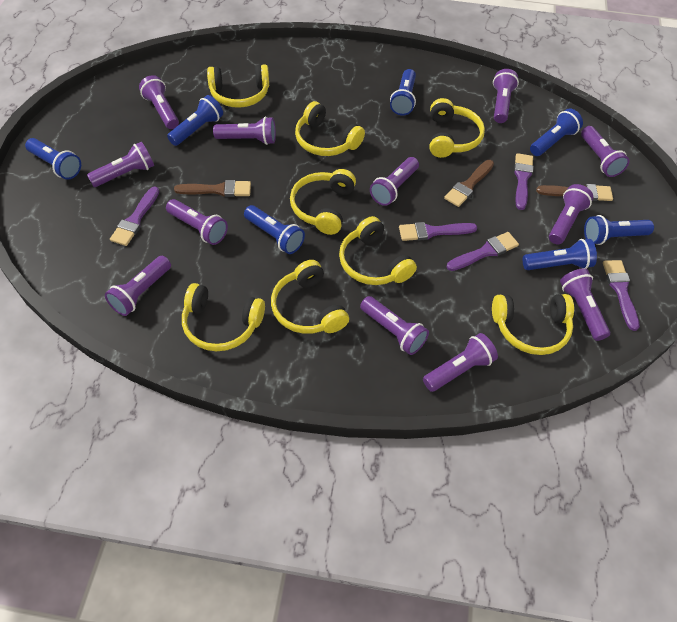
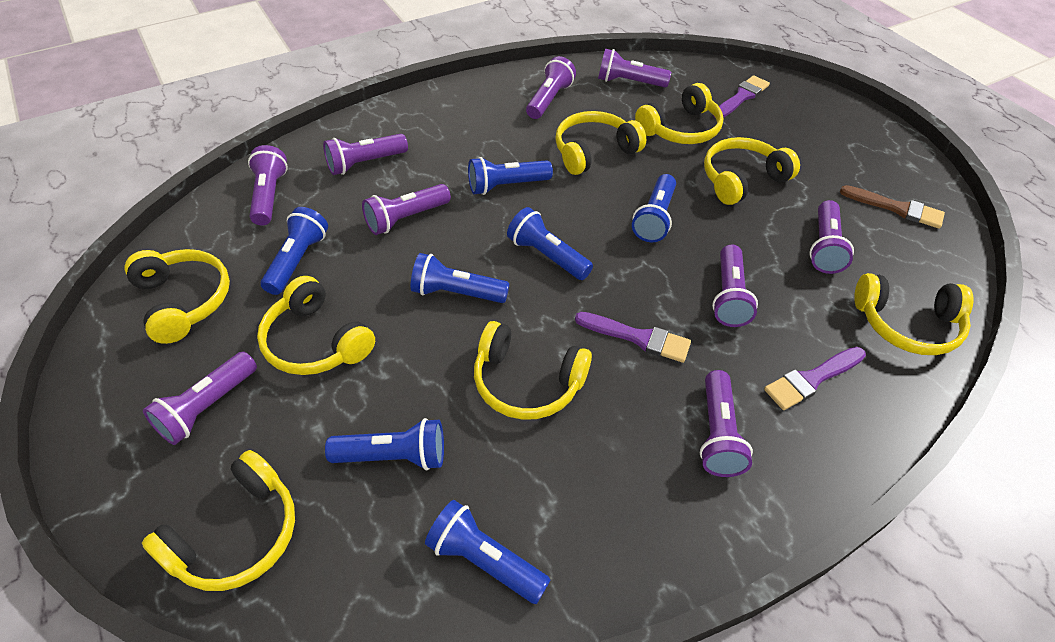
brown brush: 3 -> 1
purple brush: 5 -> 3
purple flashlight: 12 -> 9

